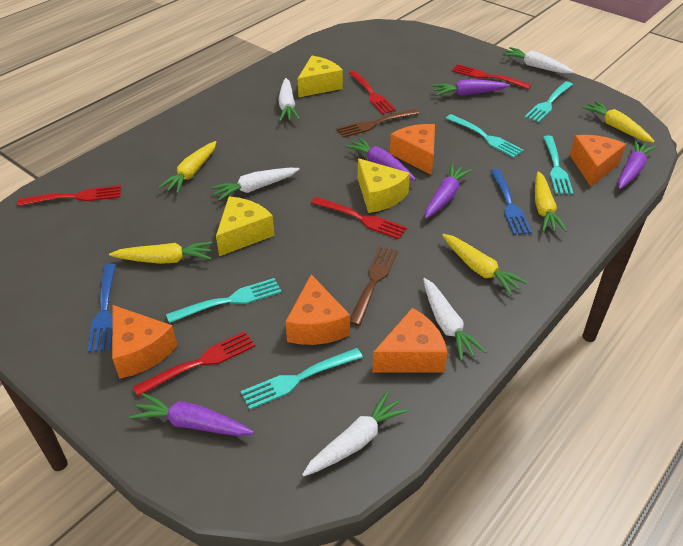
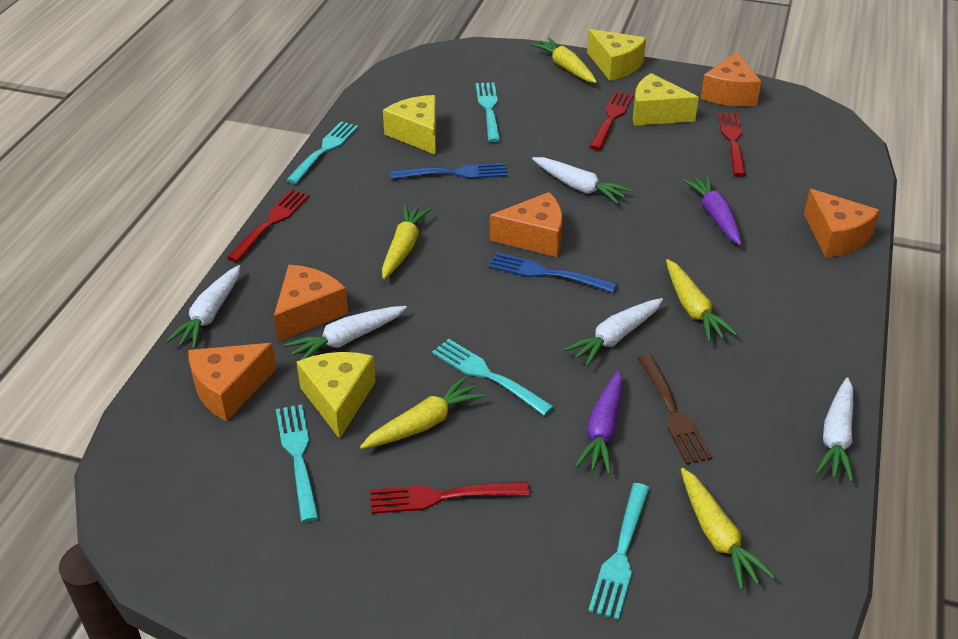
brown fork: 2 -> 1
purple carrot: 5 -> 2
red fork: 5 -> 4
yellow cheese: 3 -> 4

